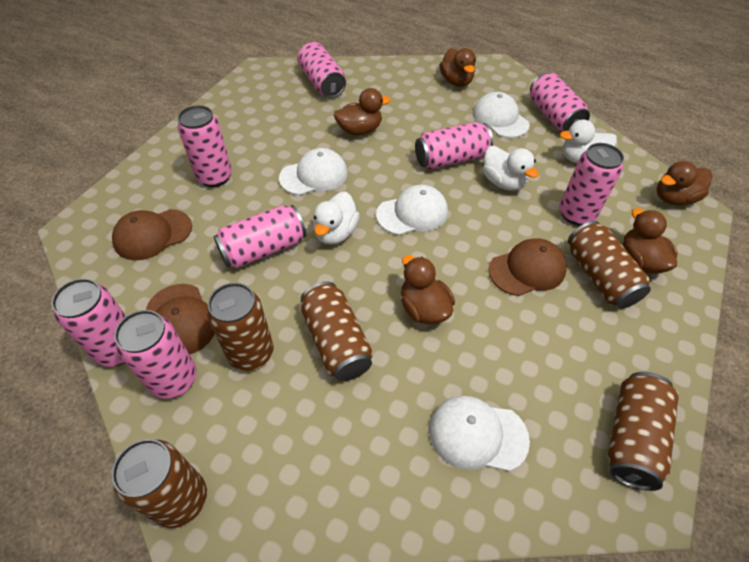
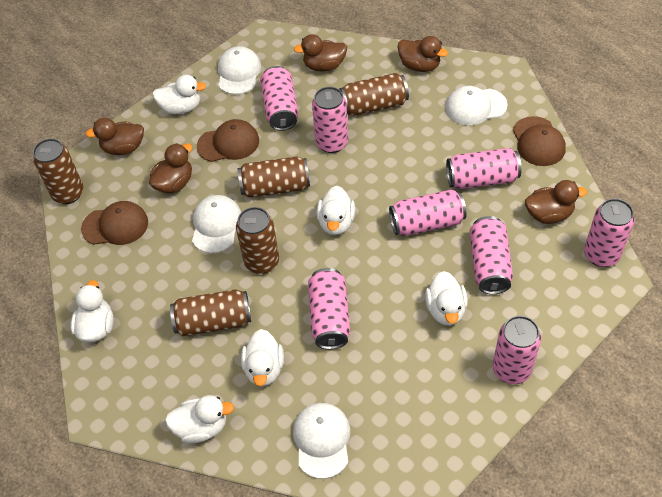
white duck: 3 -> 6

